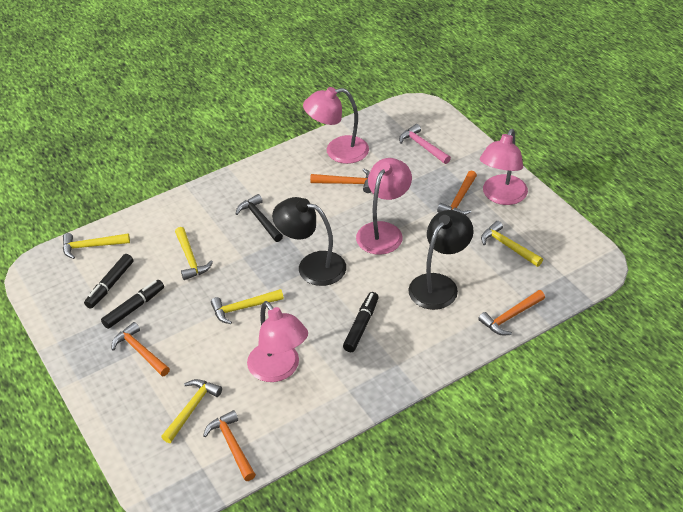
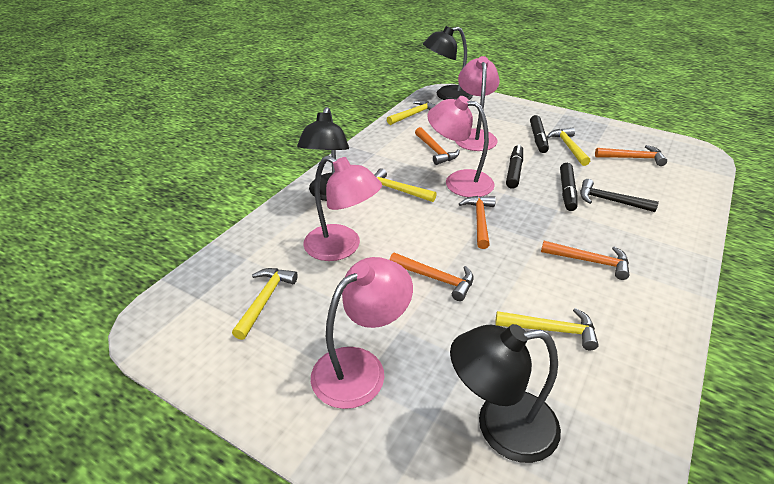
black lamp: 2 -> 3
pink hammer: 1 -> 0

